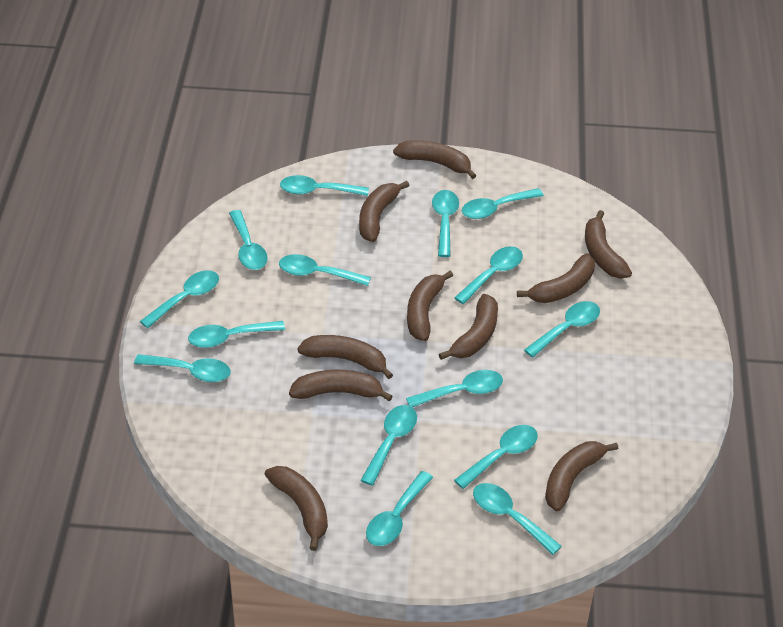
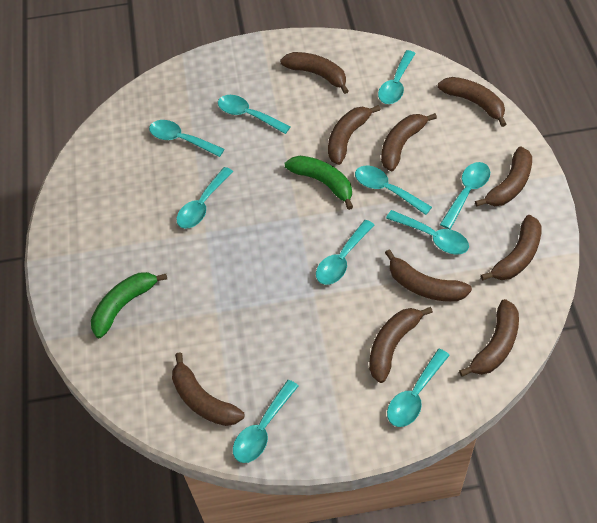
green banana: 0 -> 2
turquoise spoon: 15 -> 10

